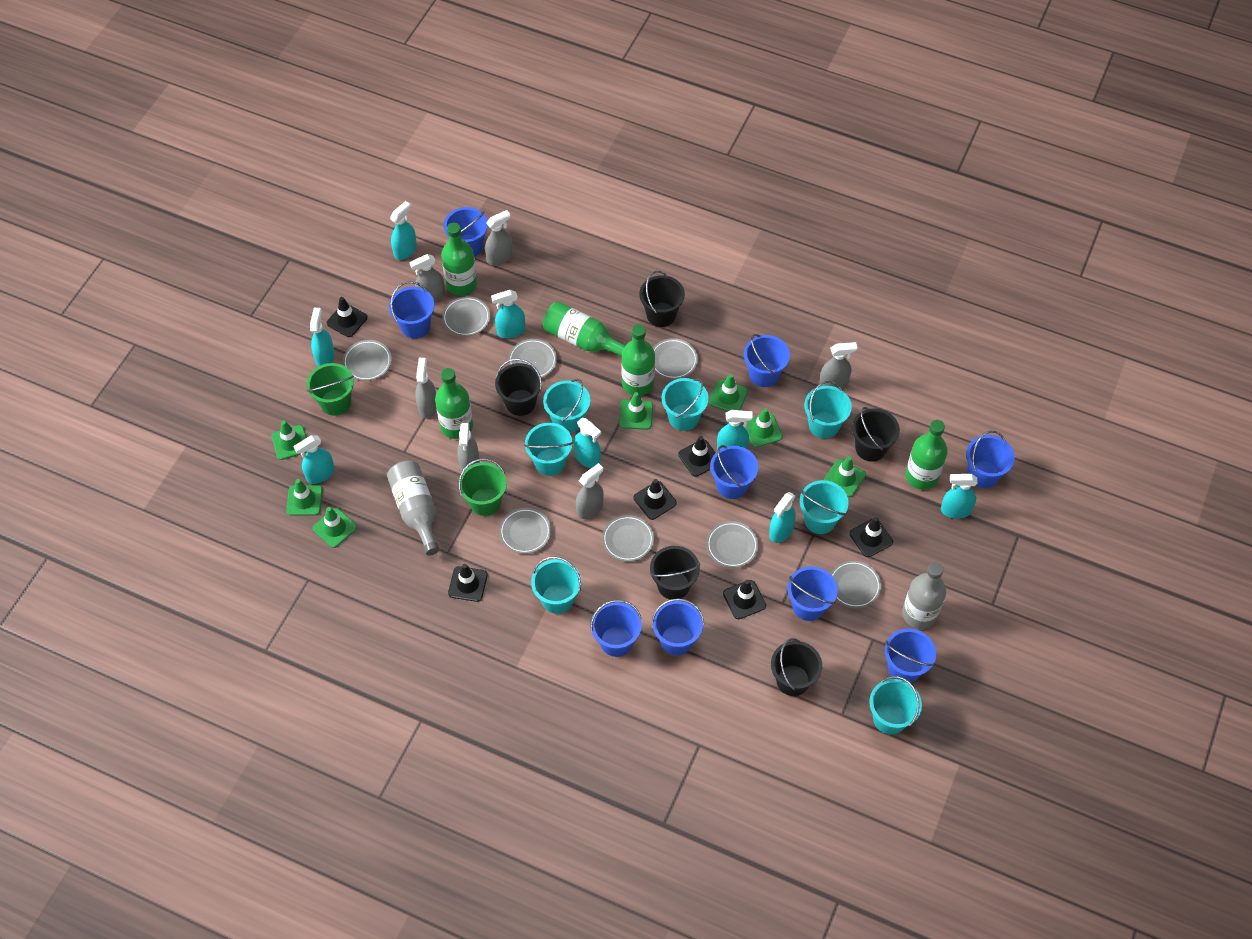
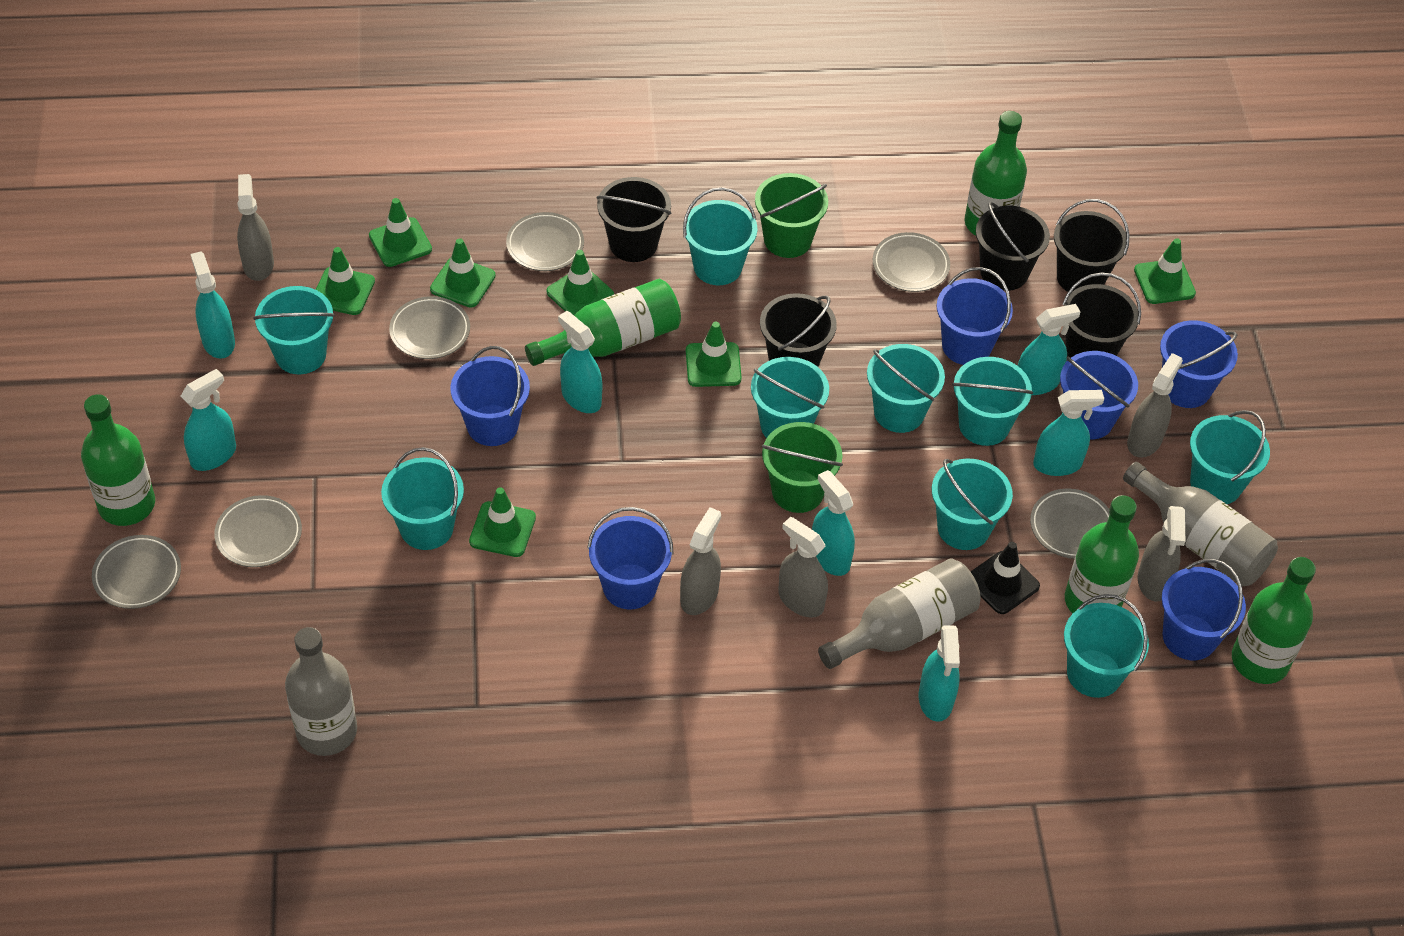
black traffic cone: 6 -> 1
blue bucket: 9 -> 6
grey bottle: 2 -> 3
grey plate: 8 -> 6
grey spray bottle: 6 -> 5
turquoise bucket: 7 -> 9
turquoise spray bottle: 8 -> 7

